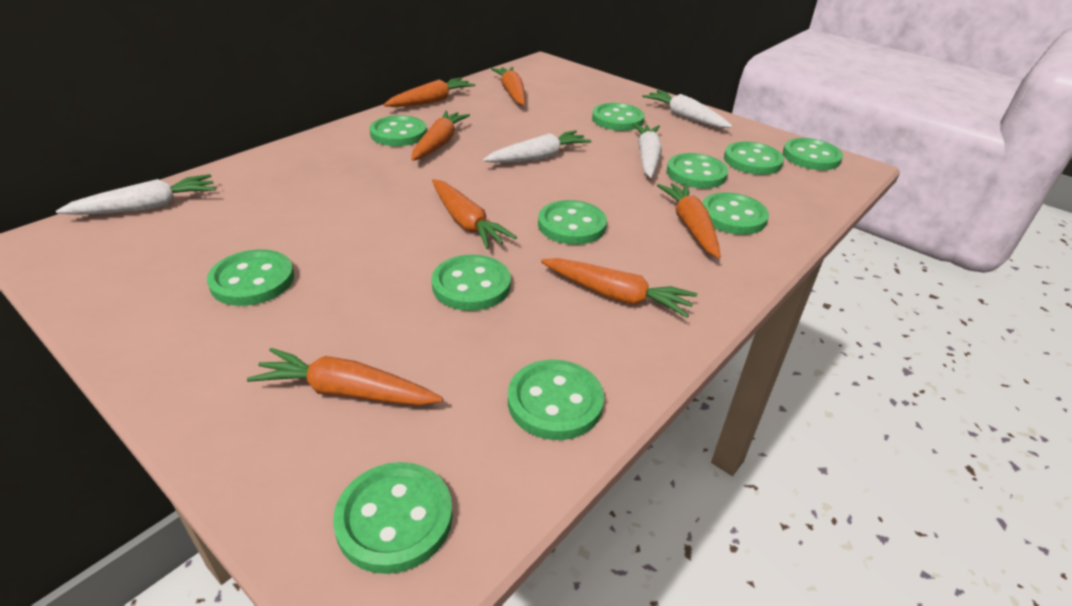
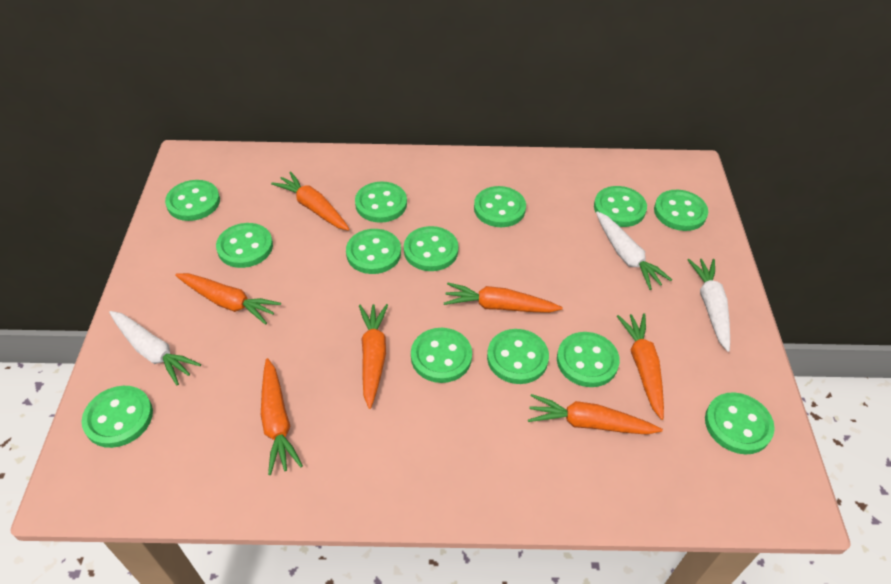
green button: 11 -> 13
white carrot: 4 -> 3

